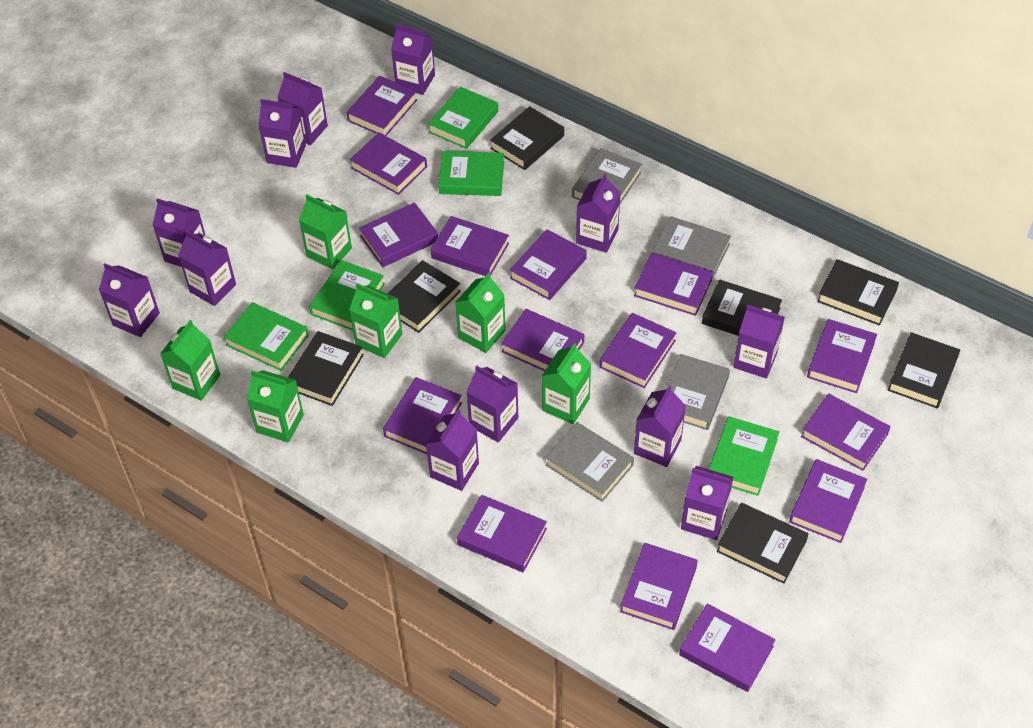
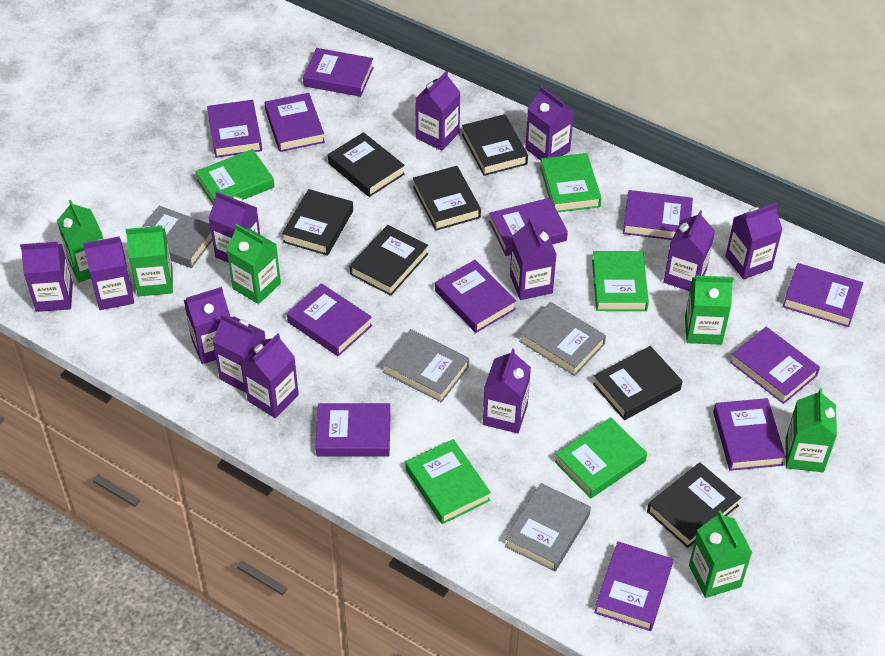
purple book: 15 -> 12

